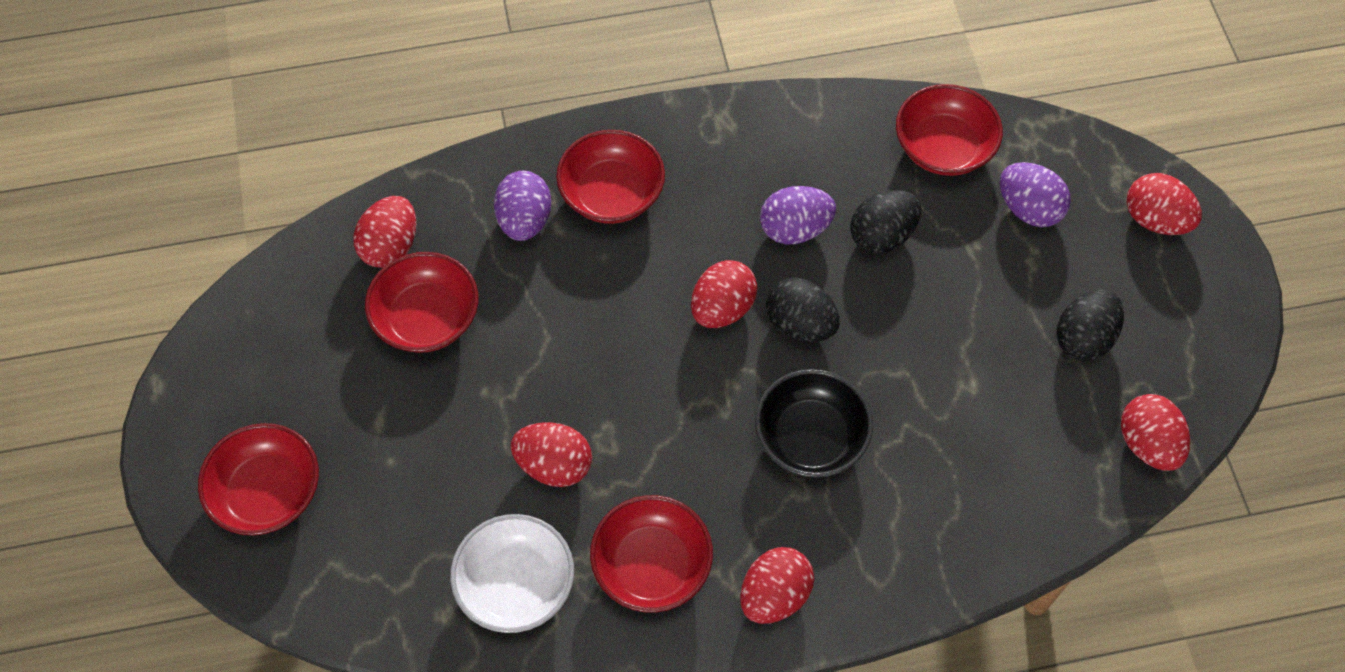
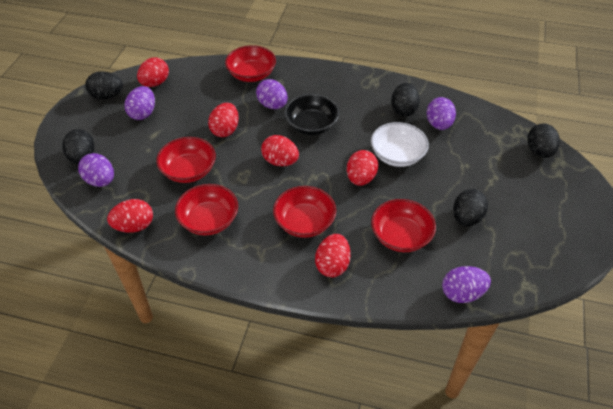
black egg: 3 -> 5
purple egg: 3 -> 5

